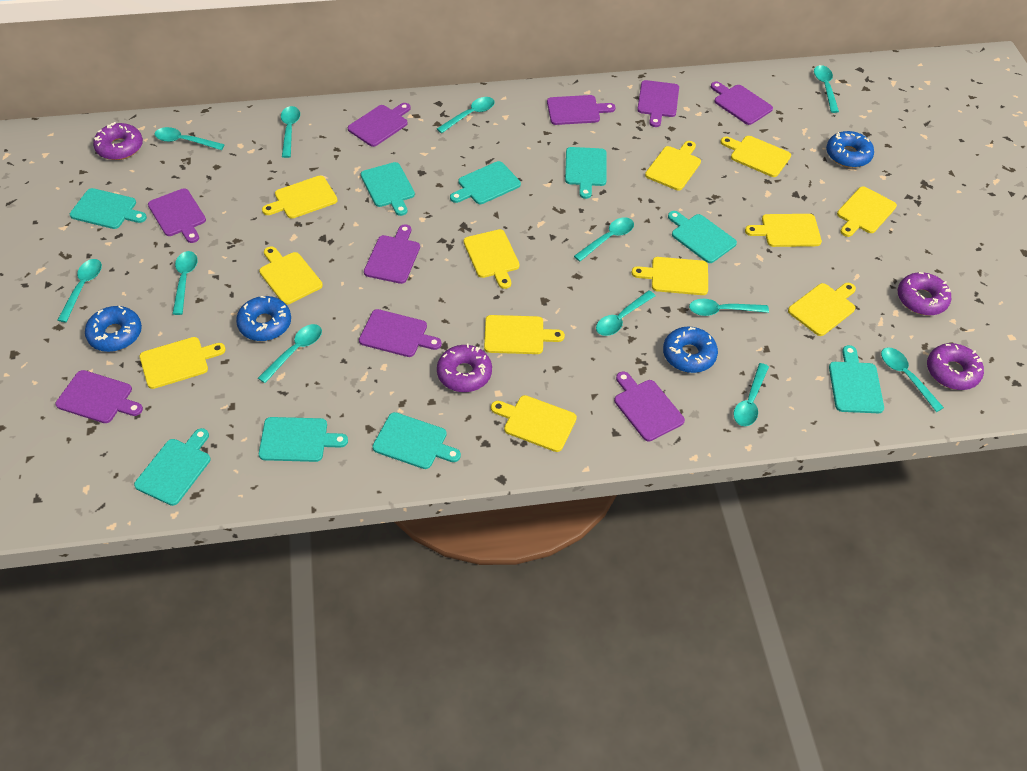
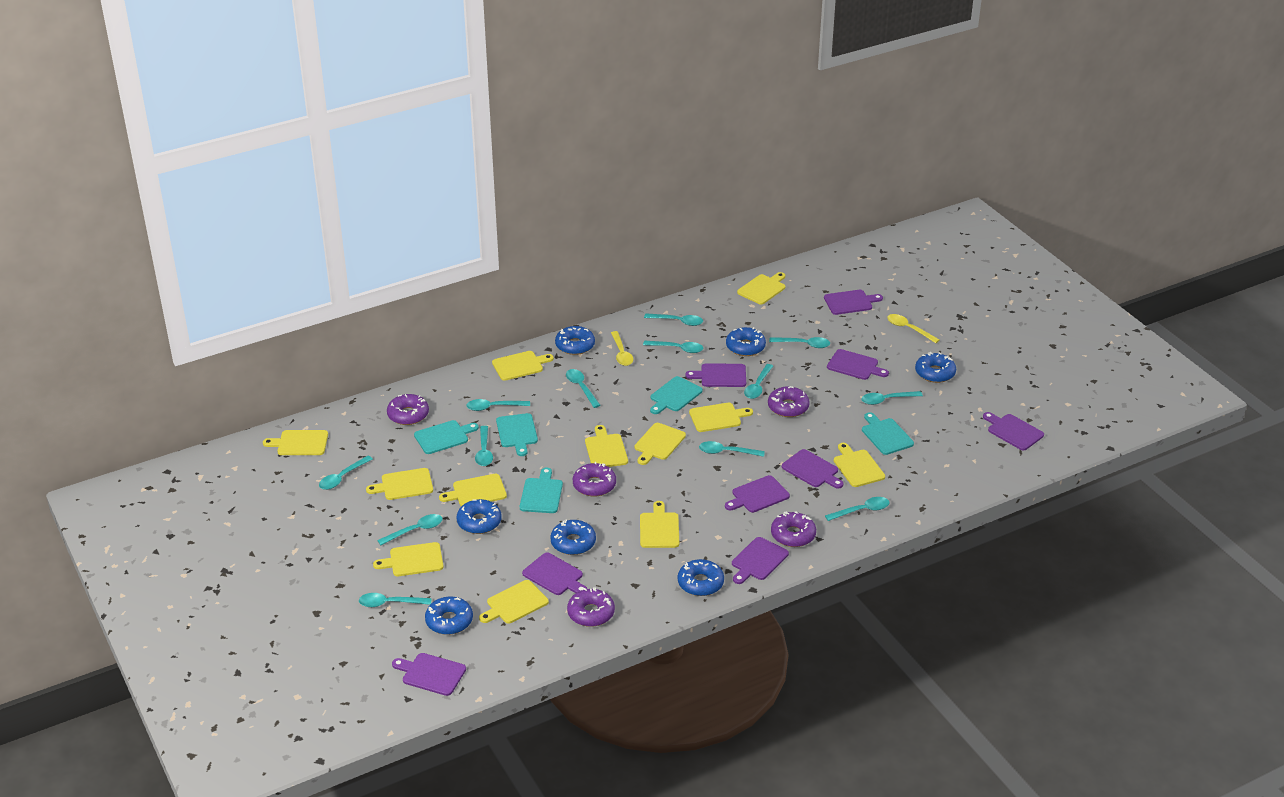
blue donut: 4 -> 7
purple donut: 4 -> 5
turquoise cutting board: 9 -> 5
turquoise spoon: 12 -> 13
yellow spoon: 0 -> 2

